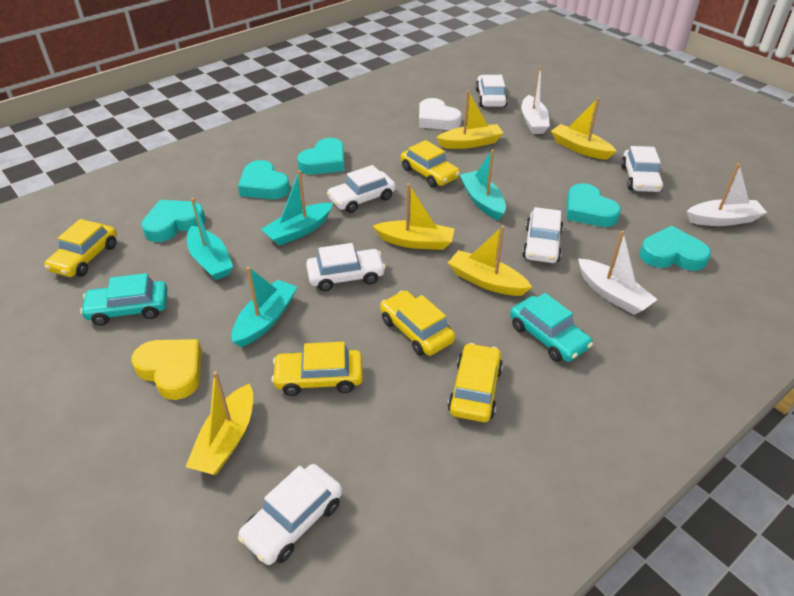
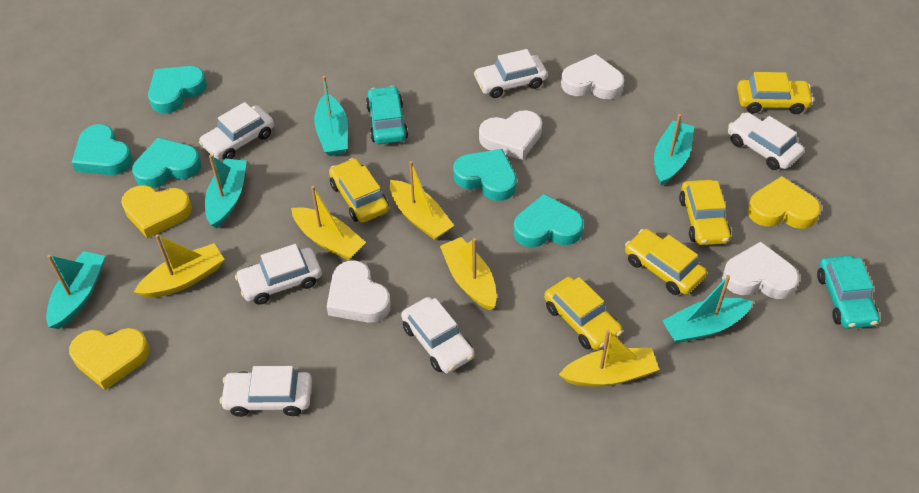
turquoise boat: 4 -> 5
white boat: 3 -> 0
white heart: 1 -> 4
yellow heart: 1 -> 3

